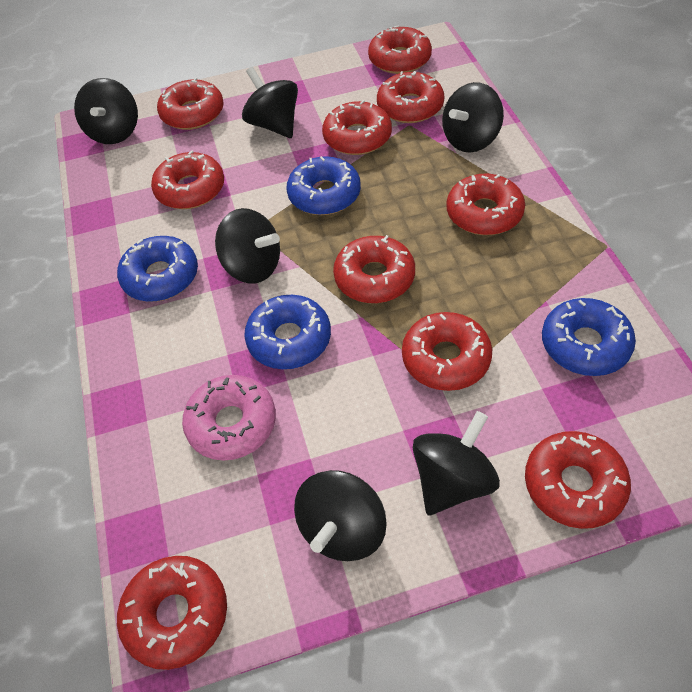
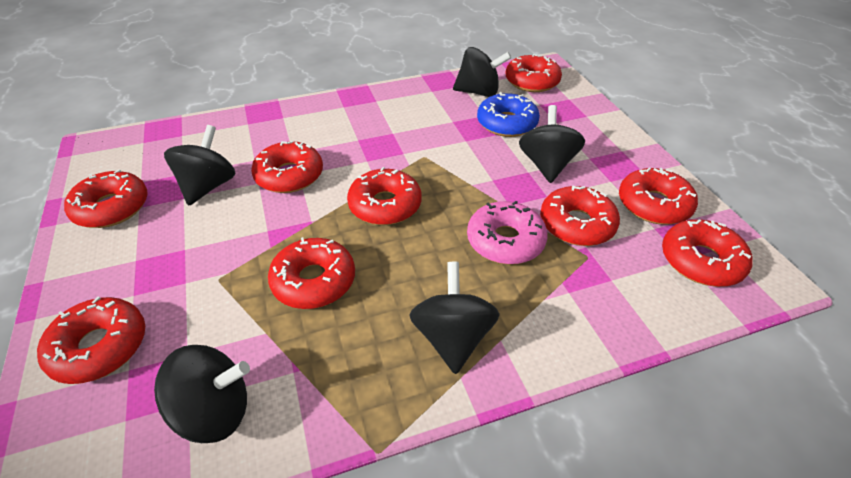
black spinning top: 6 -> 5
blue donut: 4 -> 1
red donut: 10 -> 9

